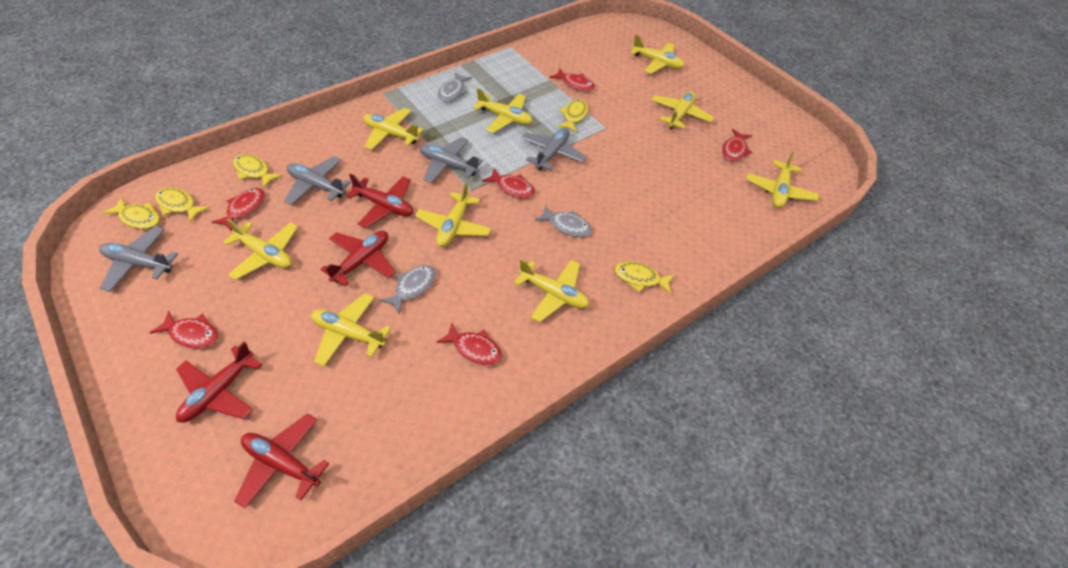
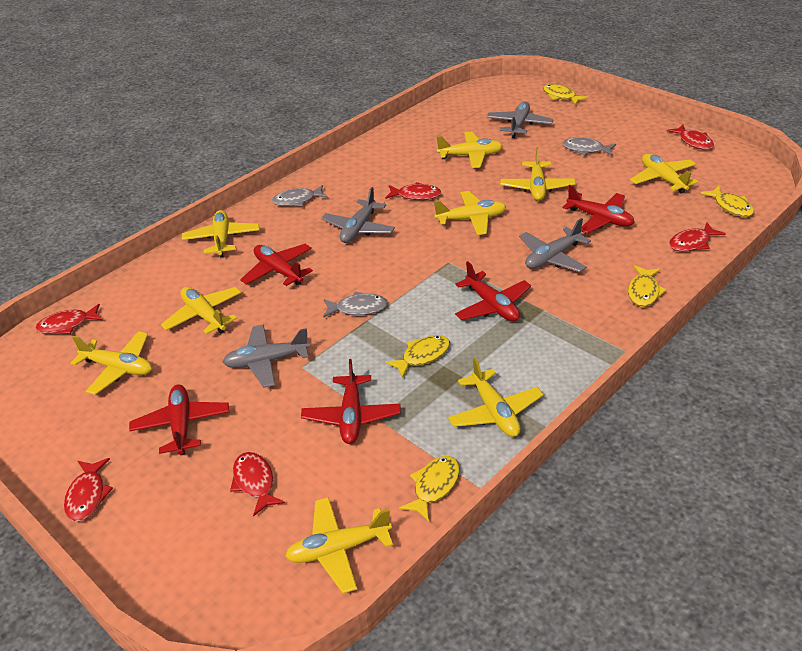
red plane: 4 -> 5

